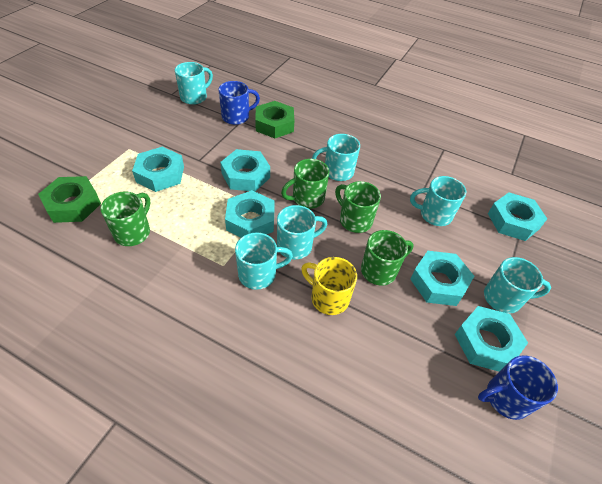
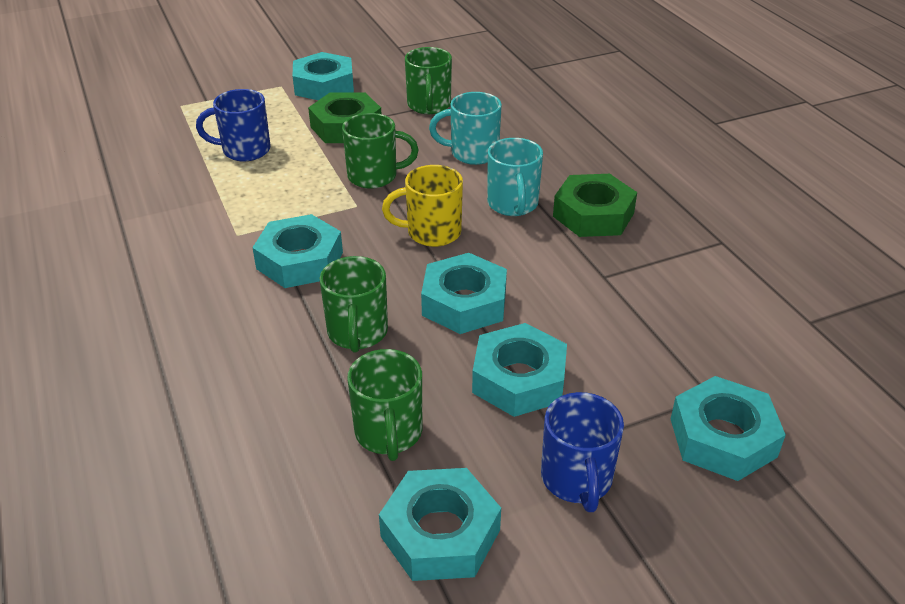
turquoise mug: 6 -> 2

